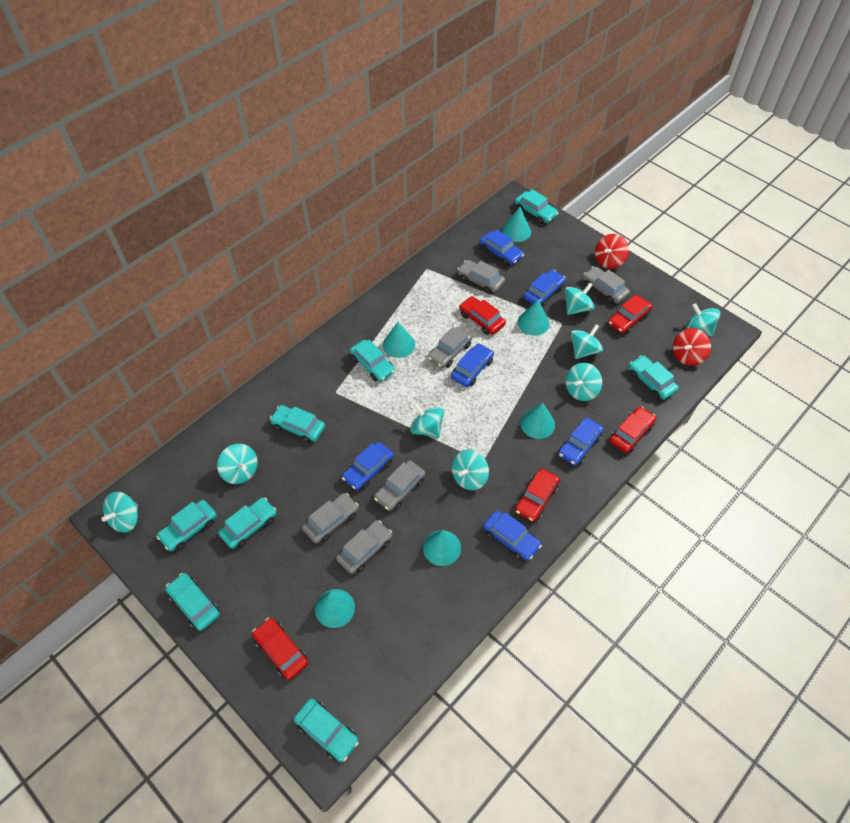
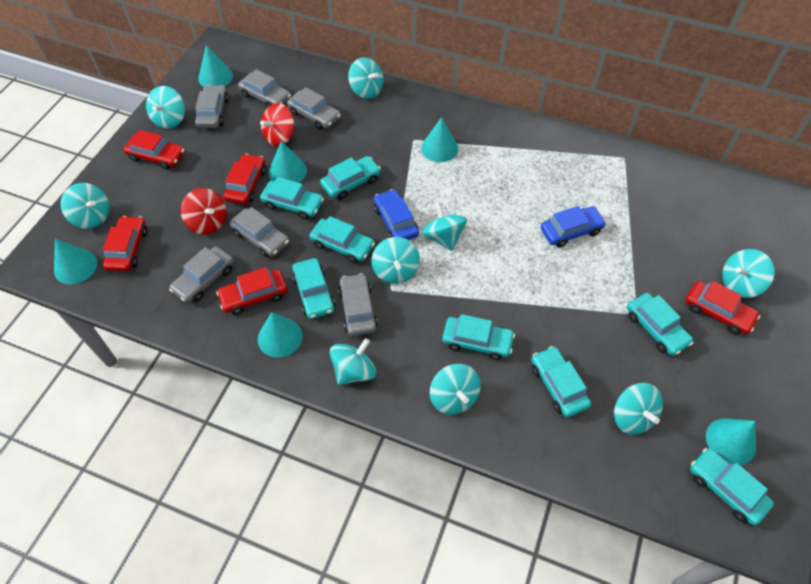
blue car: 6 -> 2
turquoise spinning top: 8 -> 9

